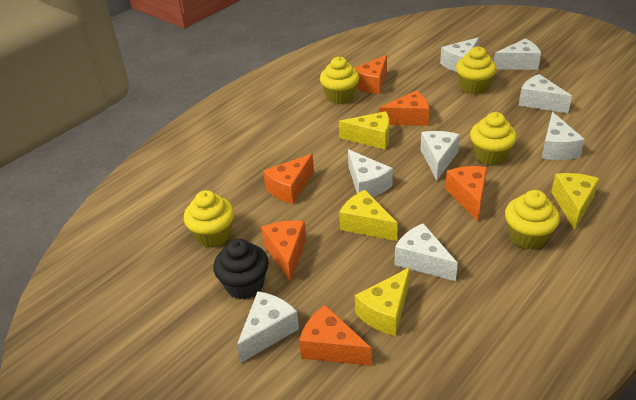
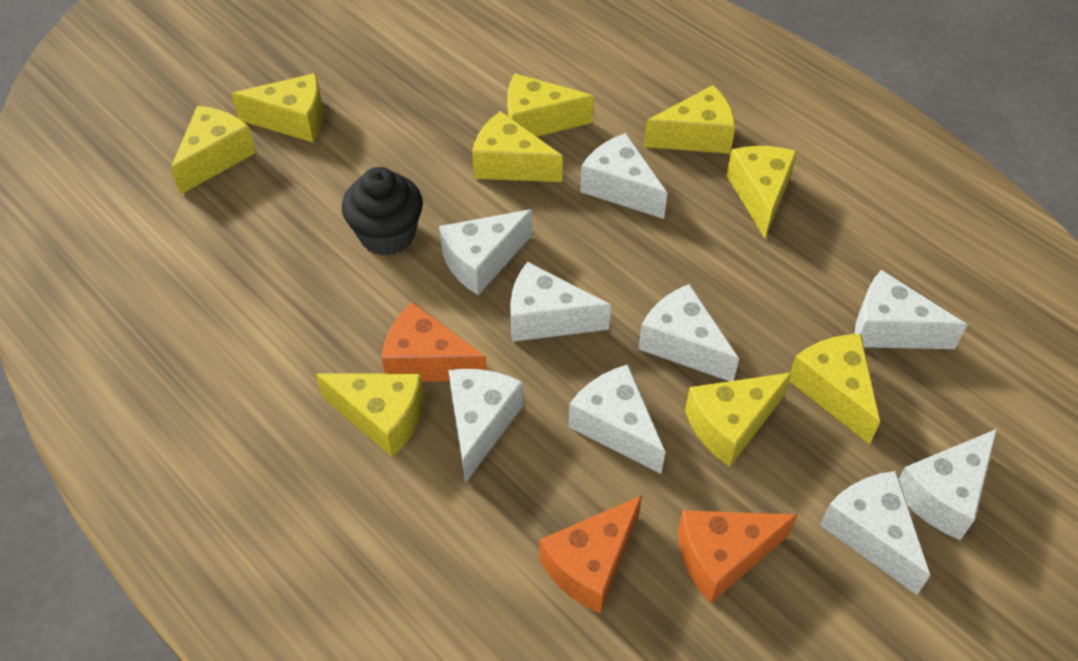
orange cheese: 6 -> 3
white cheese: 8 -> 9
yellow cheese: 4 -> 9
yellow cupcake: 5 -> 0

